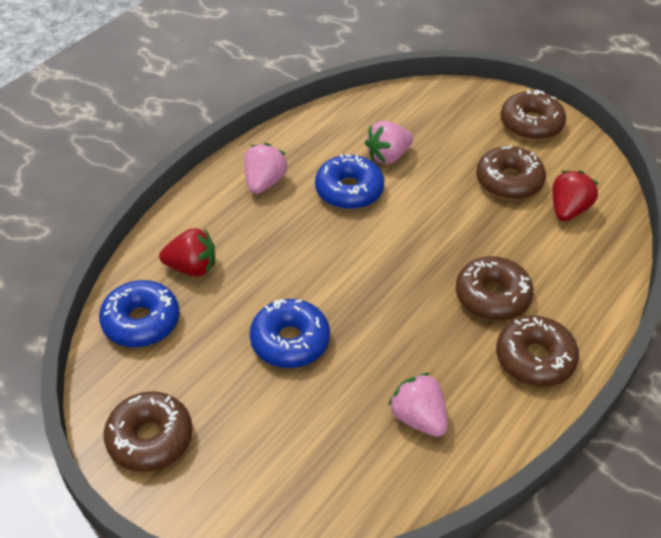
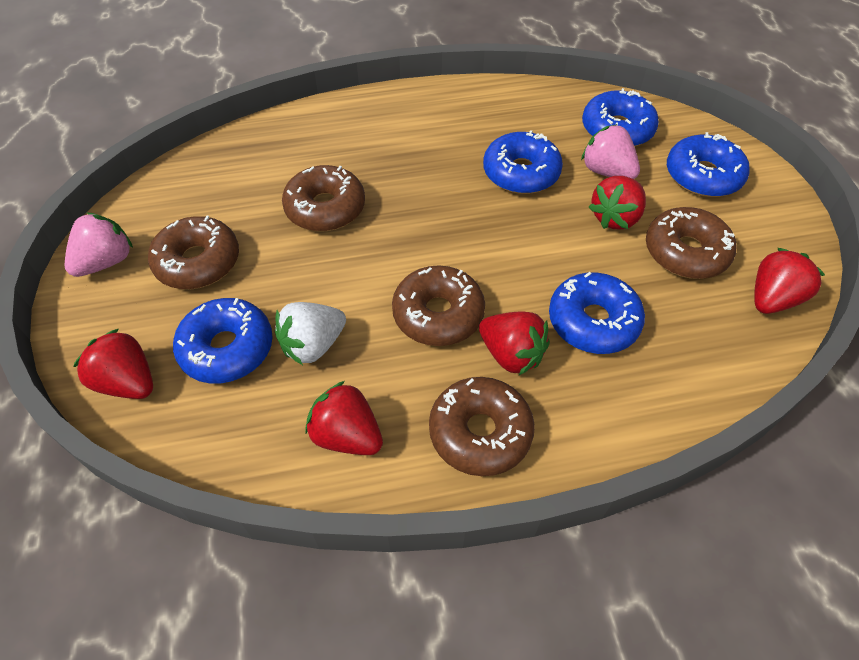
blue donut: 3 -> 5
pink strawberry: 3 -> 2
red strawberry: 2 -> 5
white strawberry: 0 -> 1

